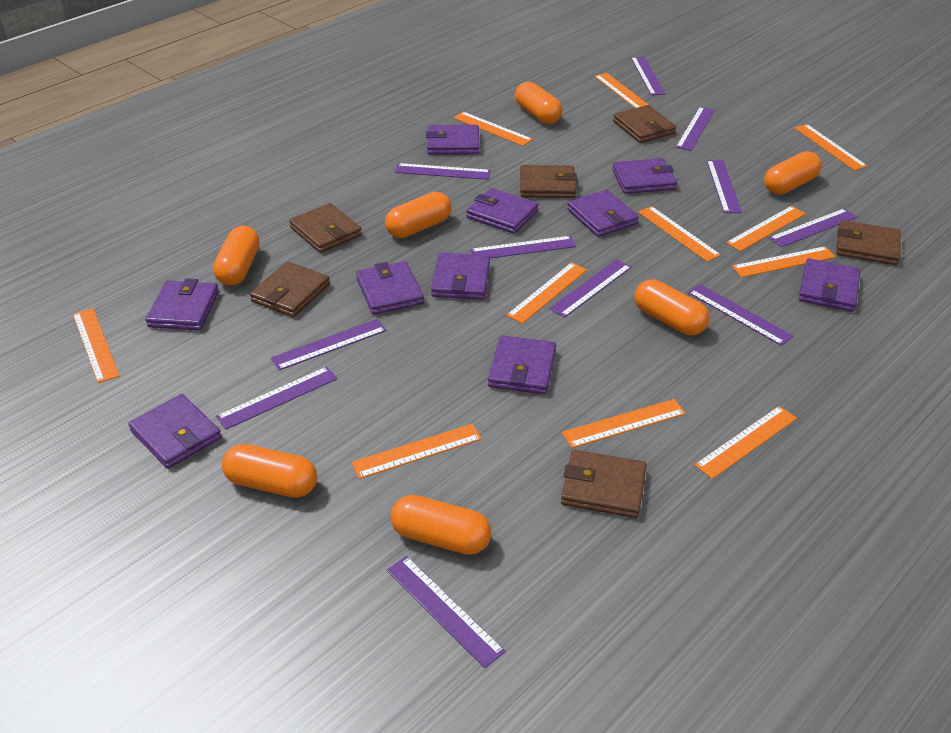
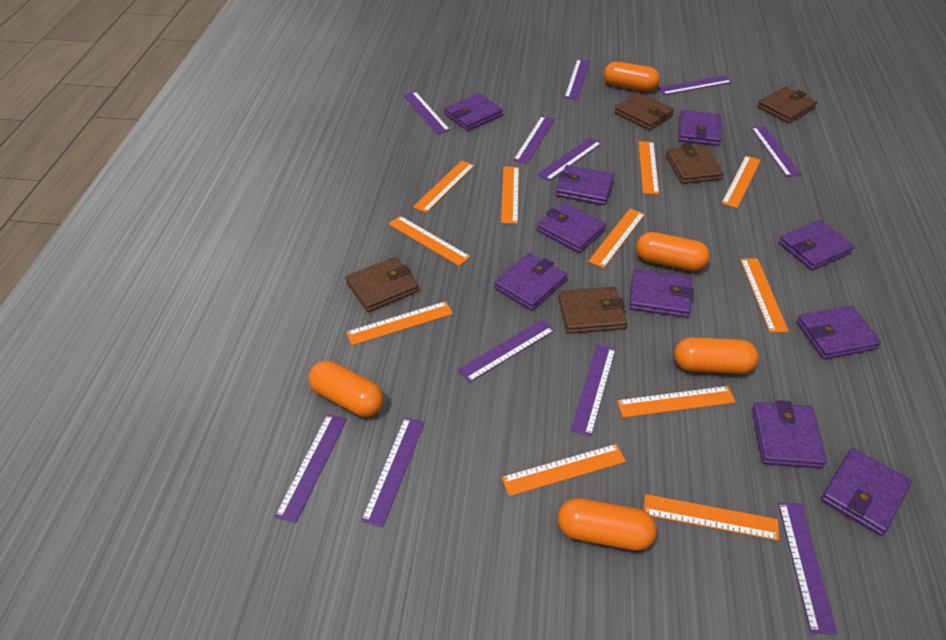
brown wallet: 6 -> 5
orange capsule: 7 -> 5

